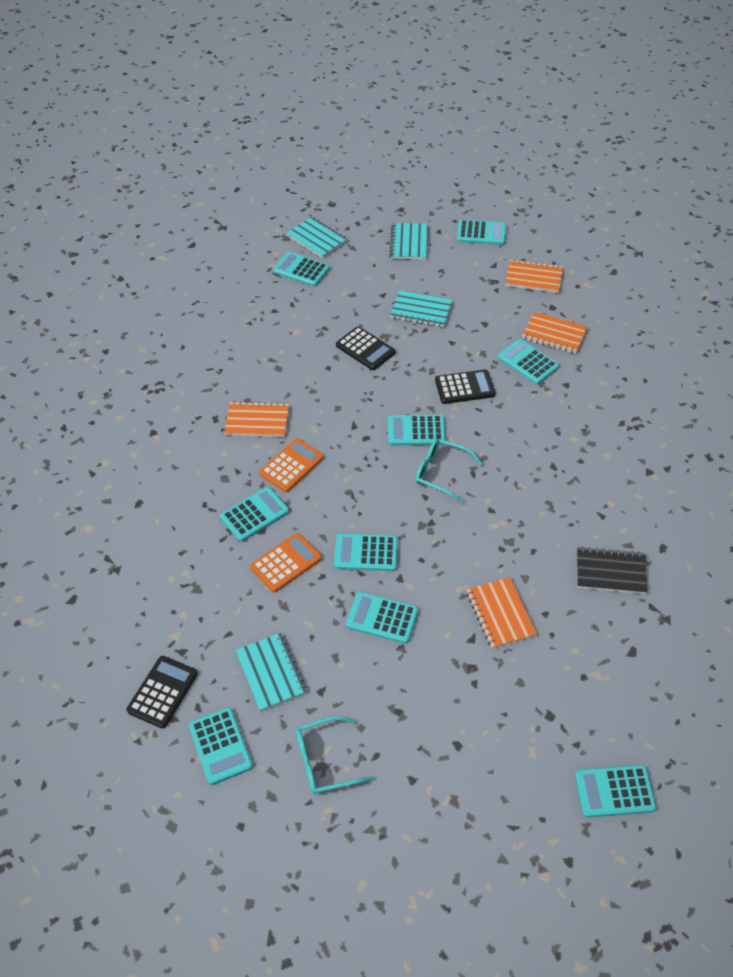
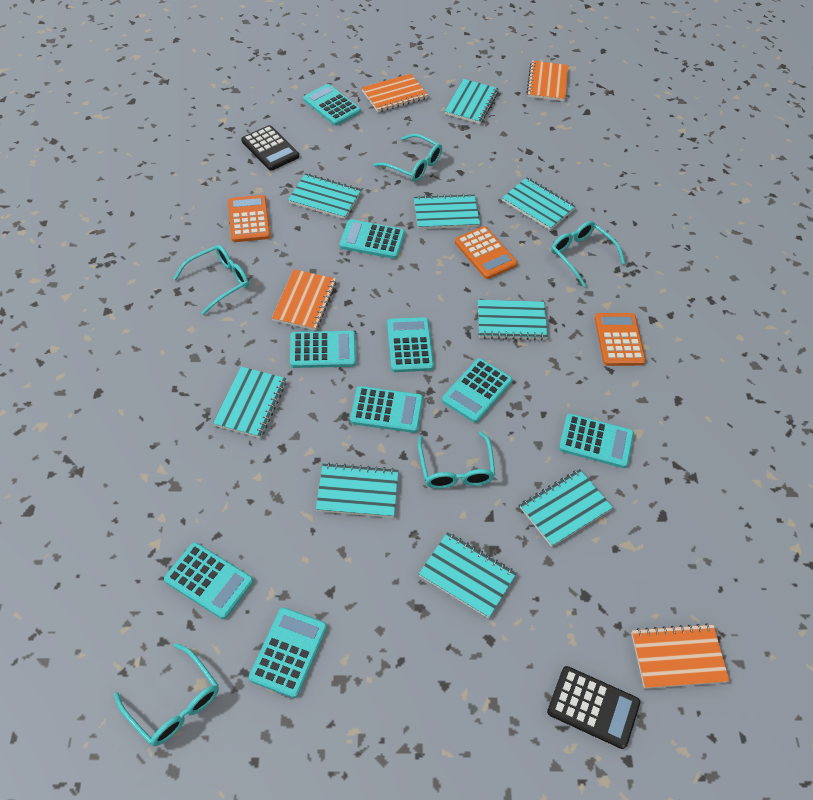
black calculator: 3 -> 2
black notebook: 1 -> 0
orange calculator: 2 -> 3
turquoise glasses: 2 -> 5
turquoise notebook: 4 -> 9

